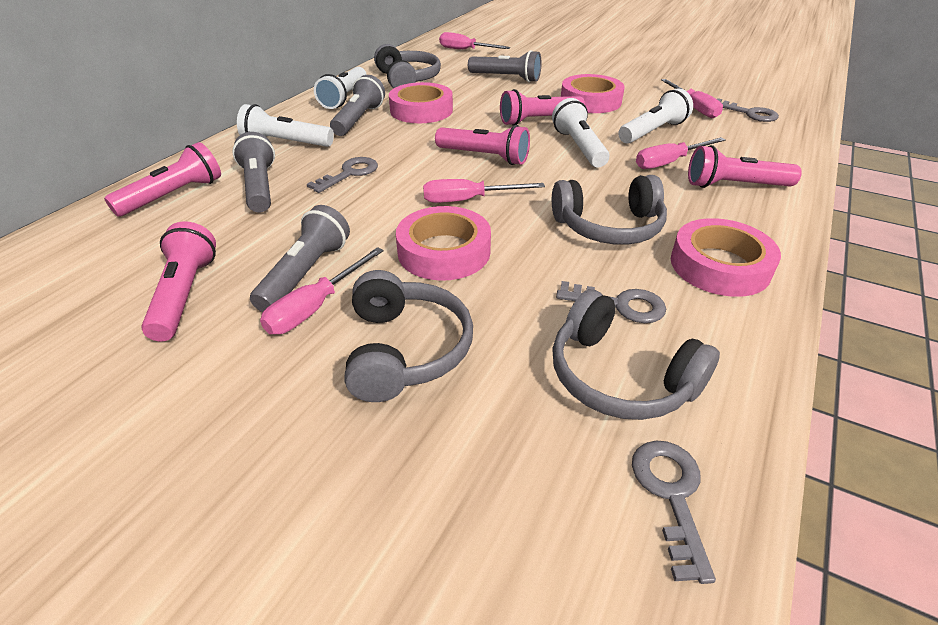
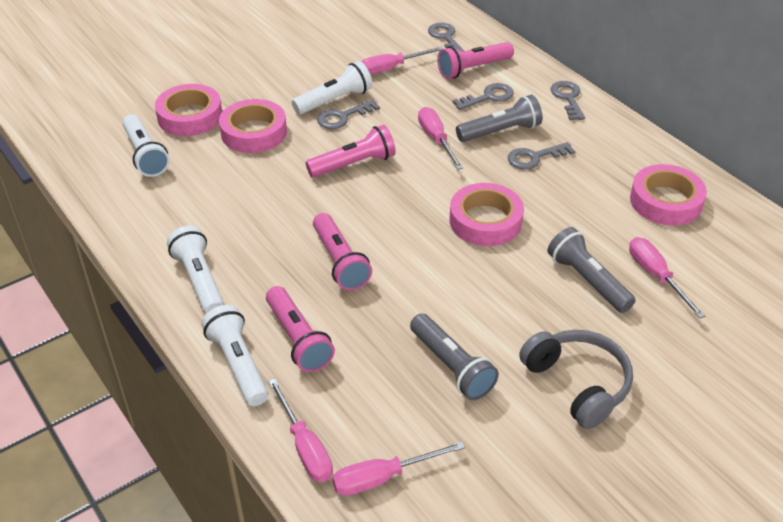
grey flashlight: 4 -> 3
grey headphones: 4 -> 1
grey key: 4 -> 5
pink flashlight: 5 -> 4

